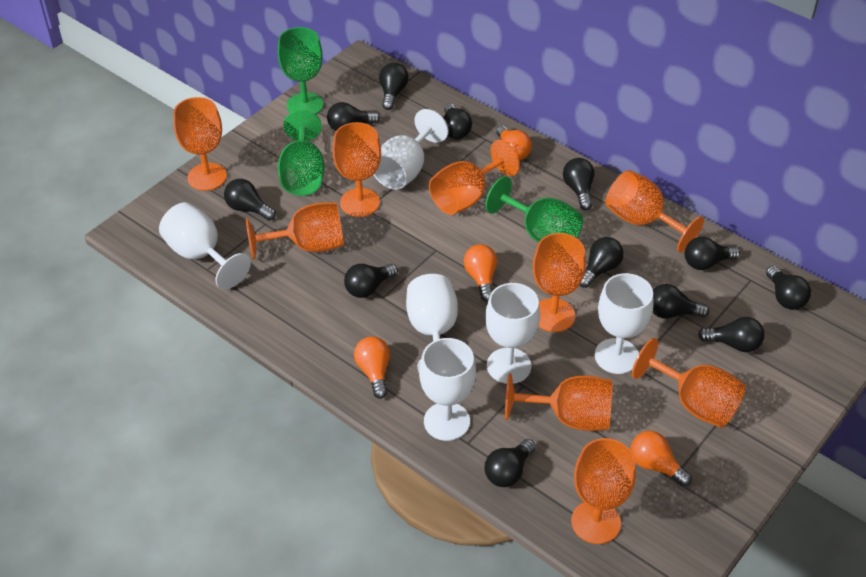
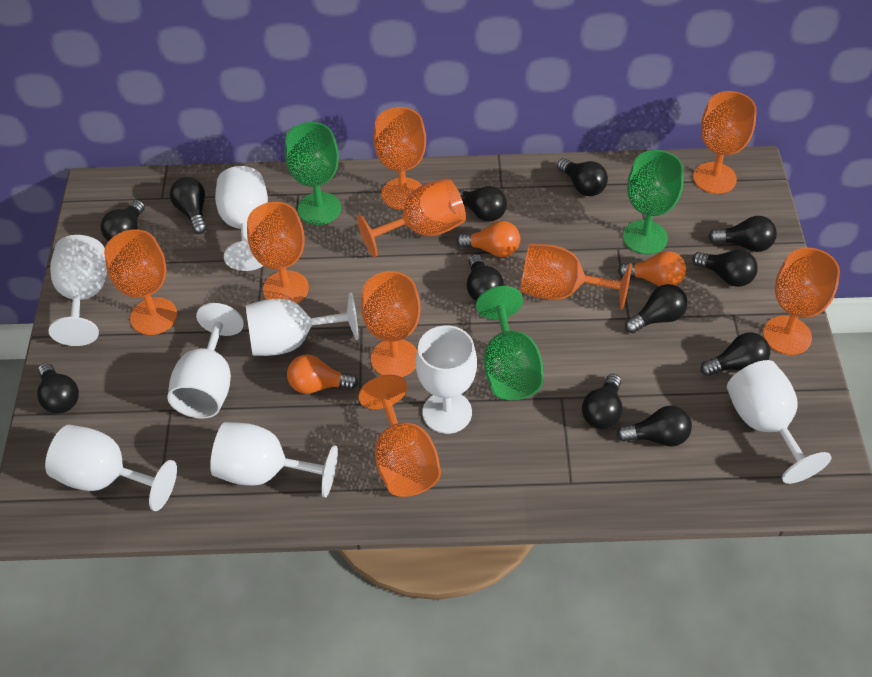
orange light bulb: 4 -> 3
white goblet: 6 -> 8

